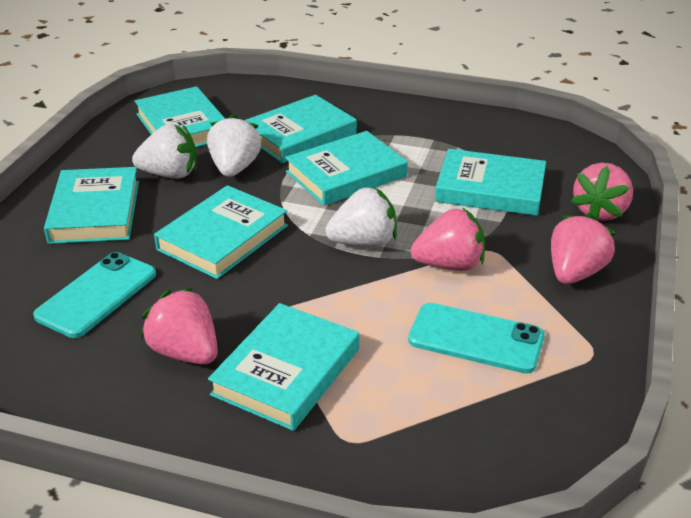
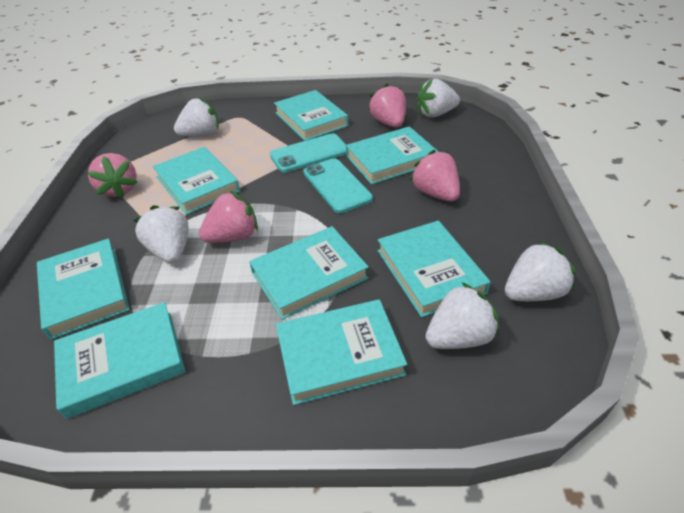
turquoise book: 7 -> 8
white strawberry: 3 -> 5

